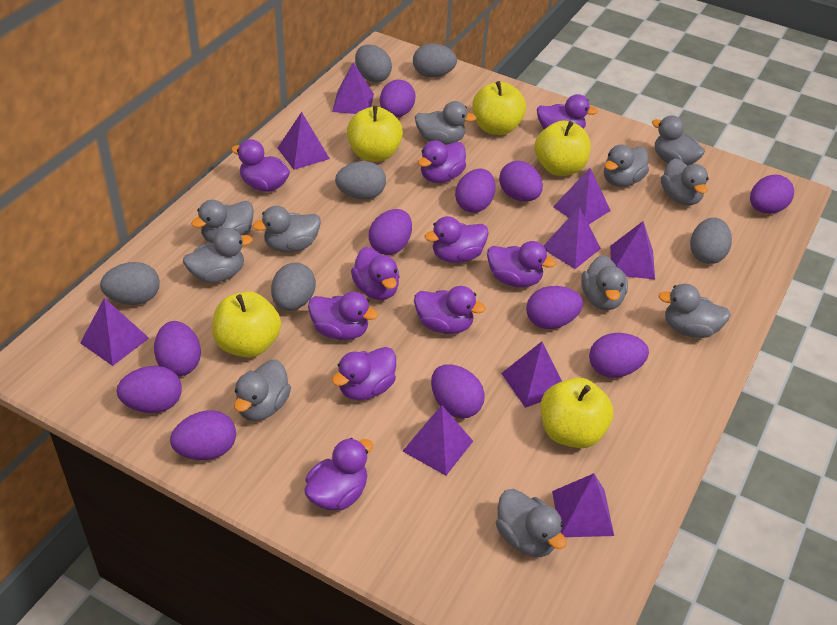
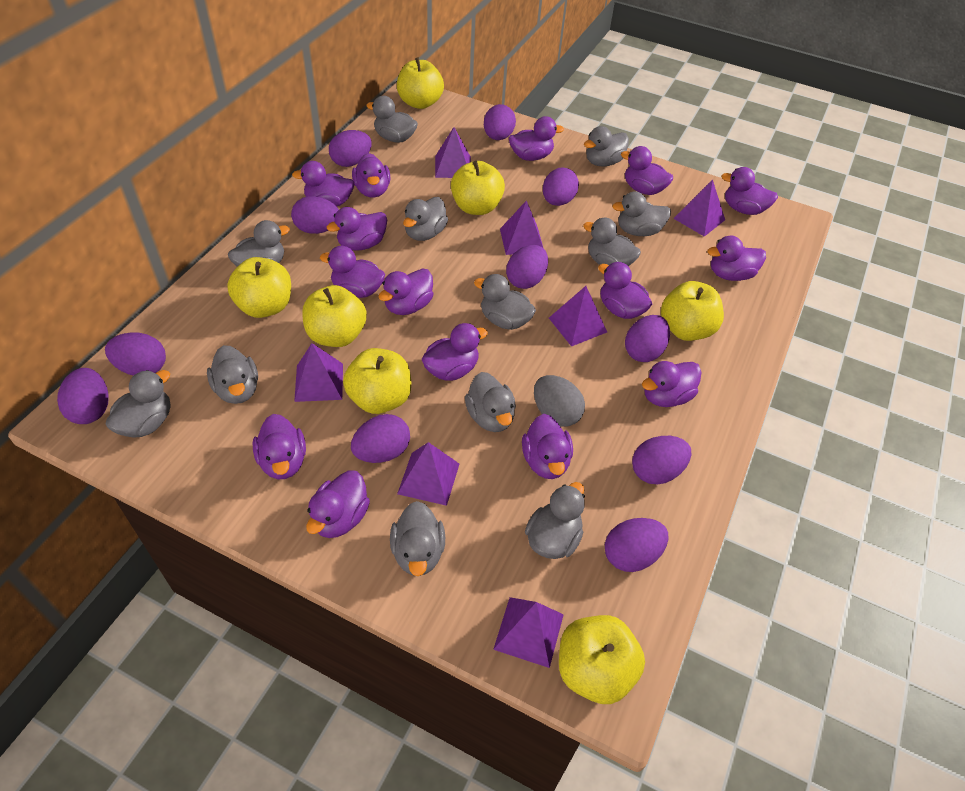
grey duck: 11 -> 12
grey egg: 6 -> 1
purple duck: 10 -> 15
purple pyramid: 9 -> 7
yellow apple: 5 -> 7

